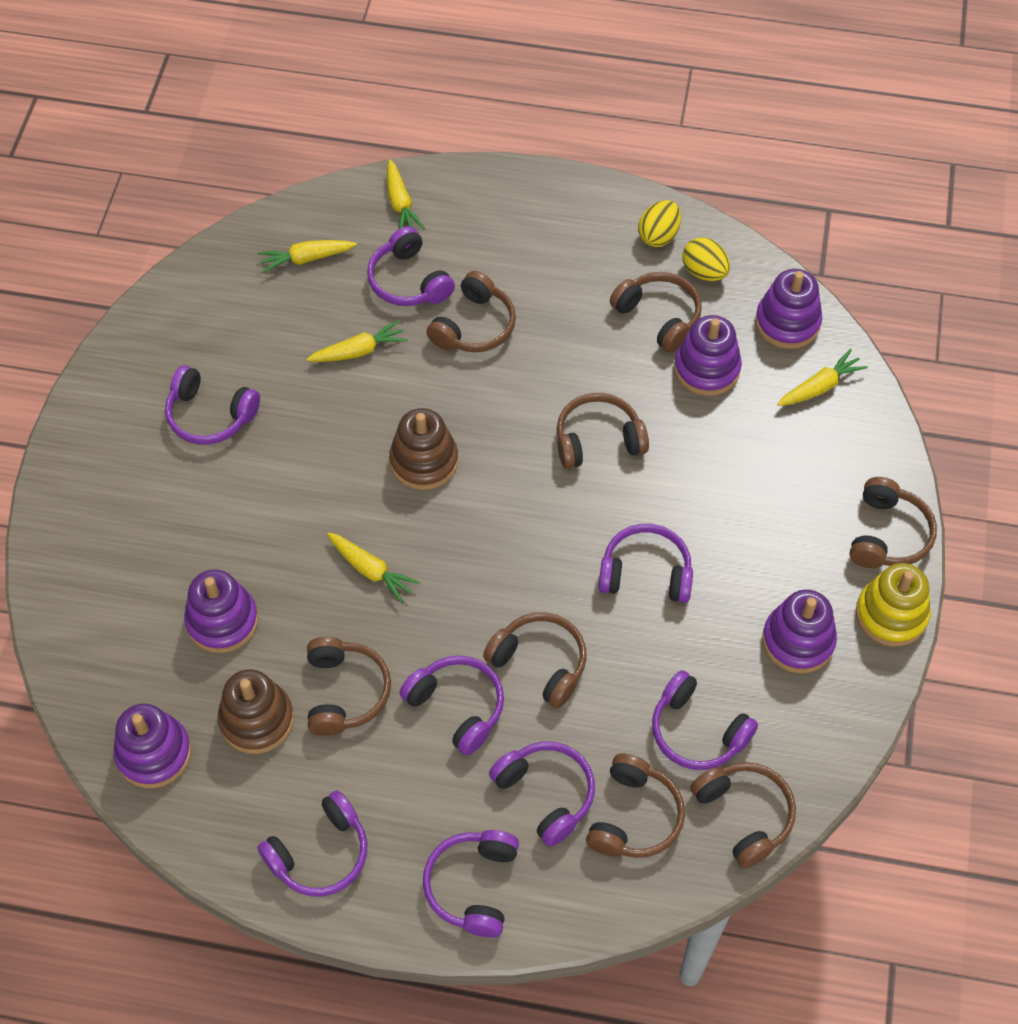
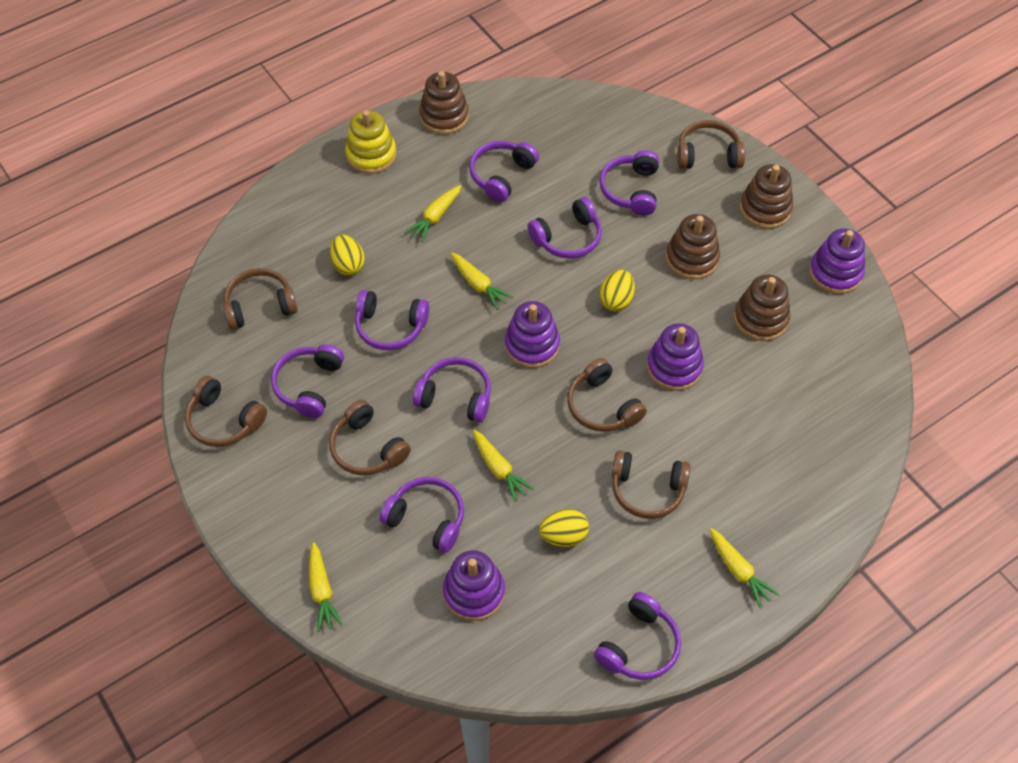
brown headphones: 8 -> 6
brown stacking toy: 2 -> 4
purple stacking toy: 5 -> 4
yellow egg: 2 -> 3

